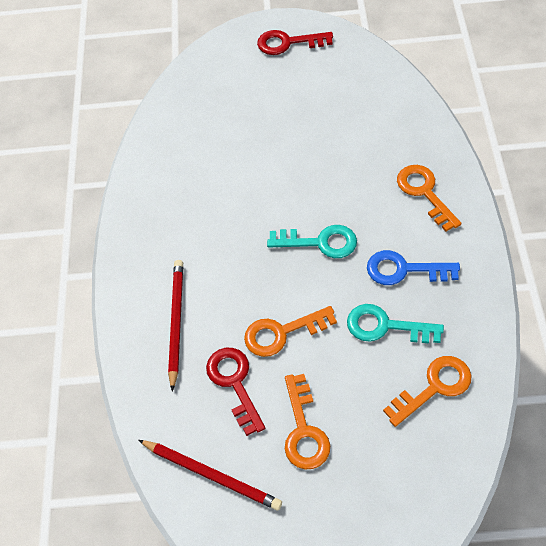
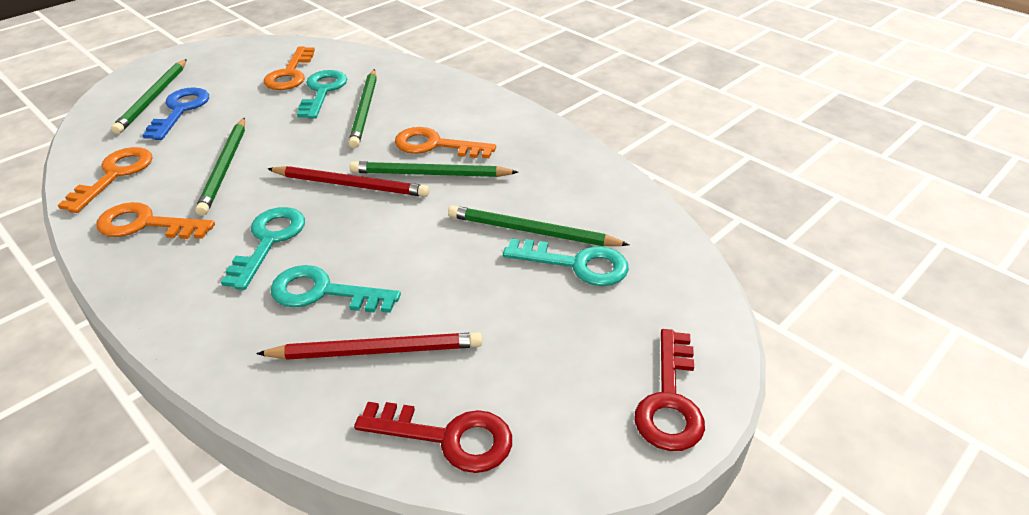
green pencil: 0 -> 5
turquoise key: 2 -> 4

